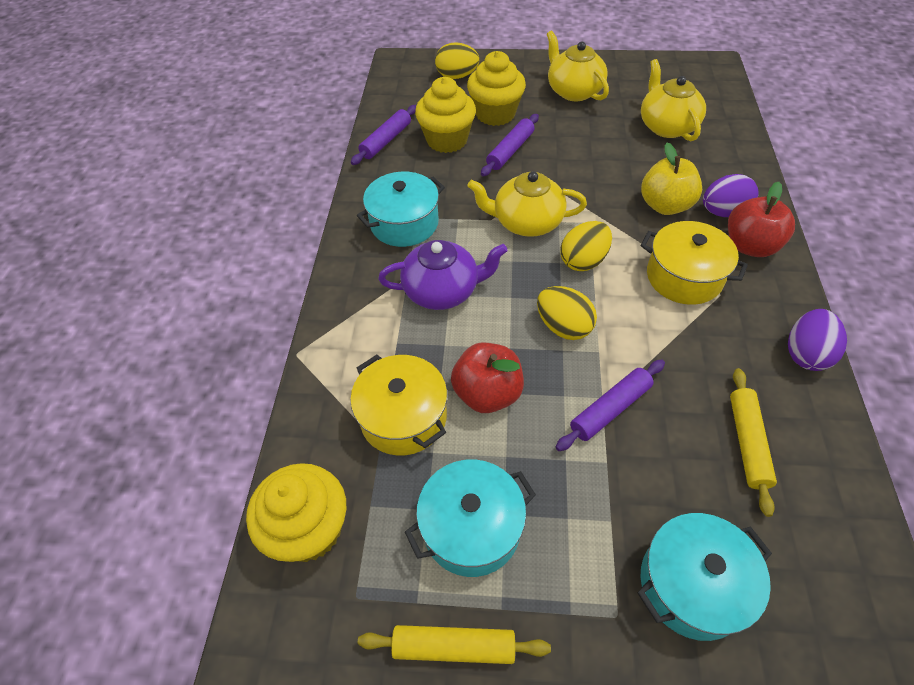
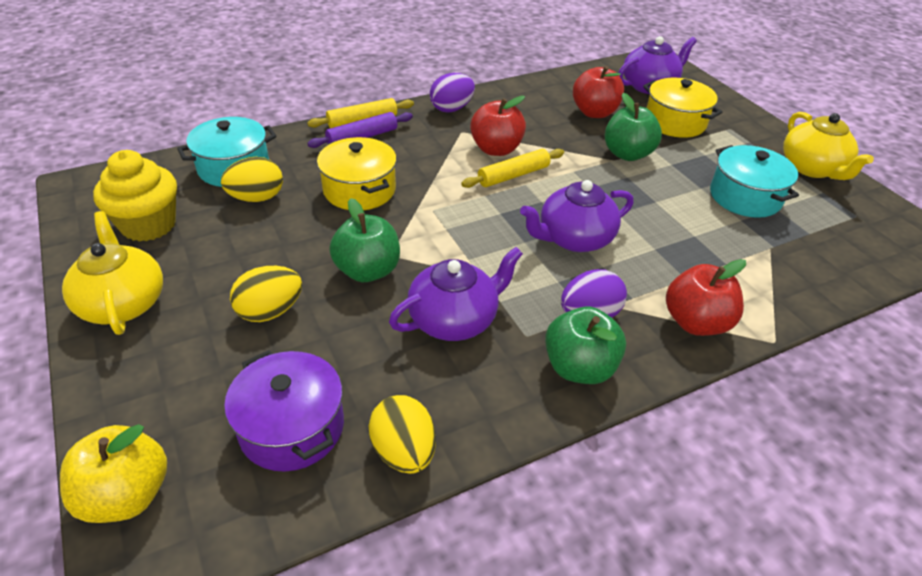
green apple: 0 -> 3
purple pot: 0 -> 1
purple rolling pin: 3 -> 1
purple teapot: 1 -> 3
red apple: 2 -> 3
turquoise pot: 3 -> 2
yellow cupcake: 3 -> 1
yellow teapot: 3 -> 2

